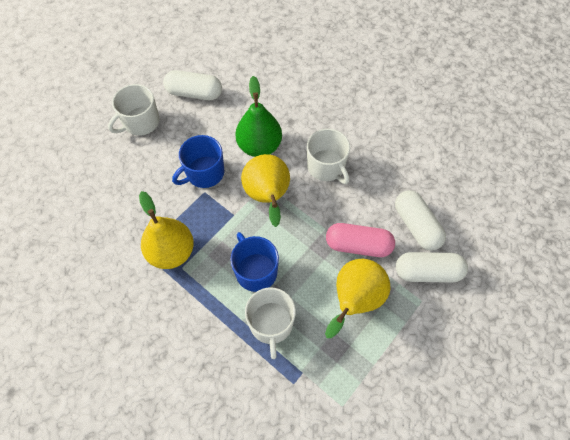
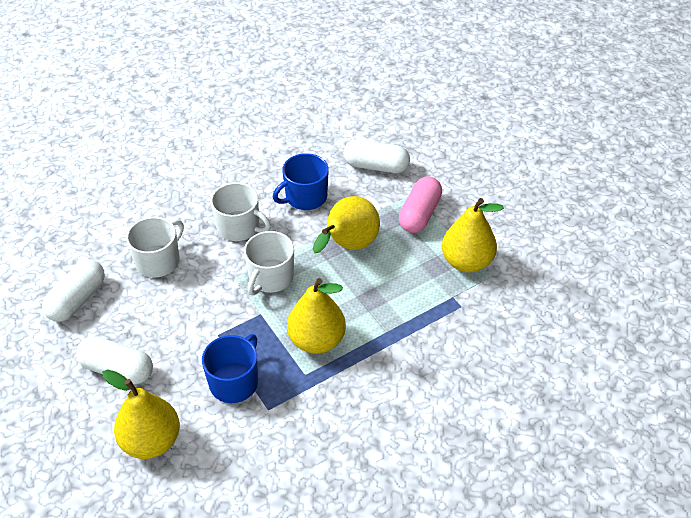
green pear: 1 -> 0
yellow pear: 3 -> 4

